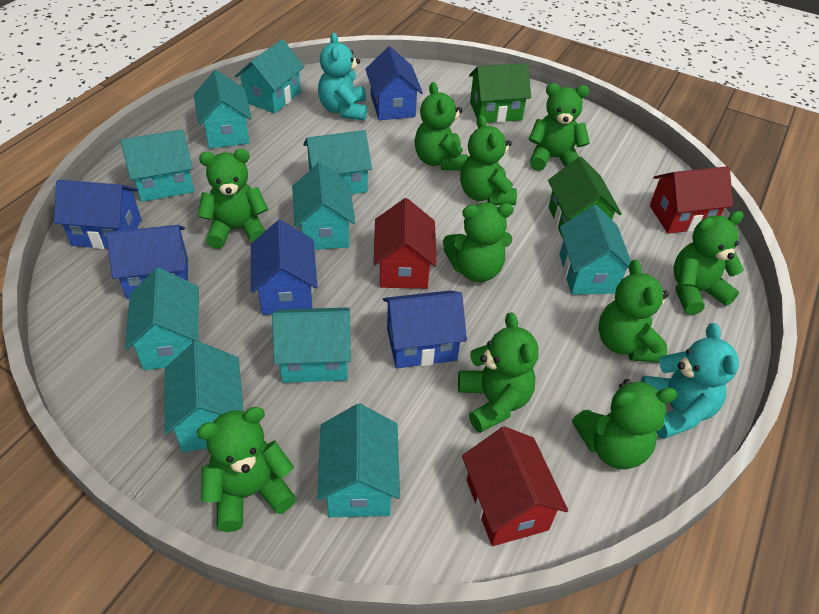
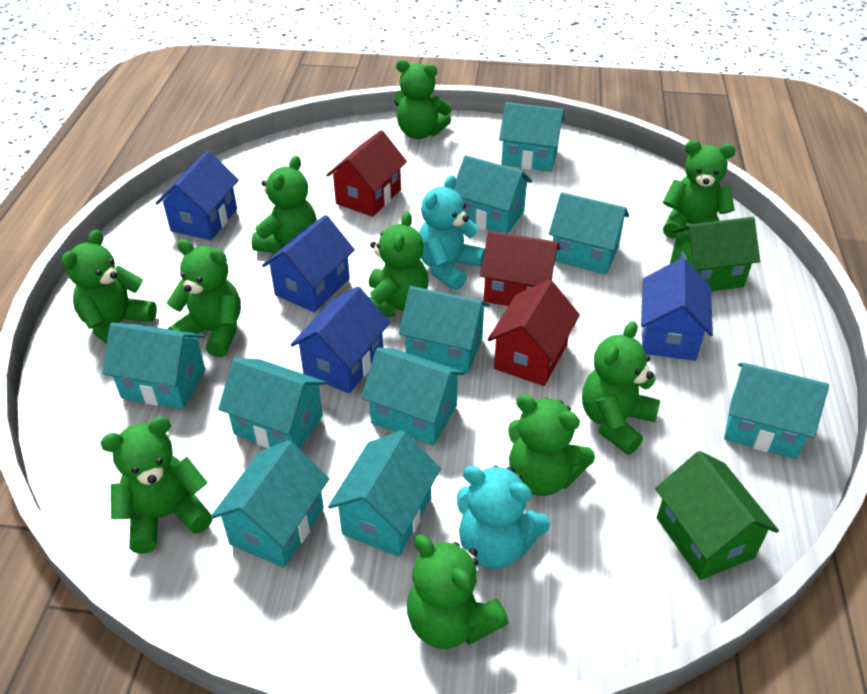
blue house: 5 -> 4

